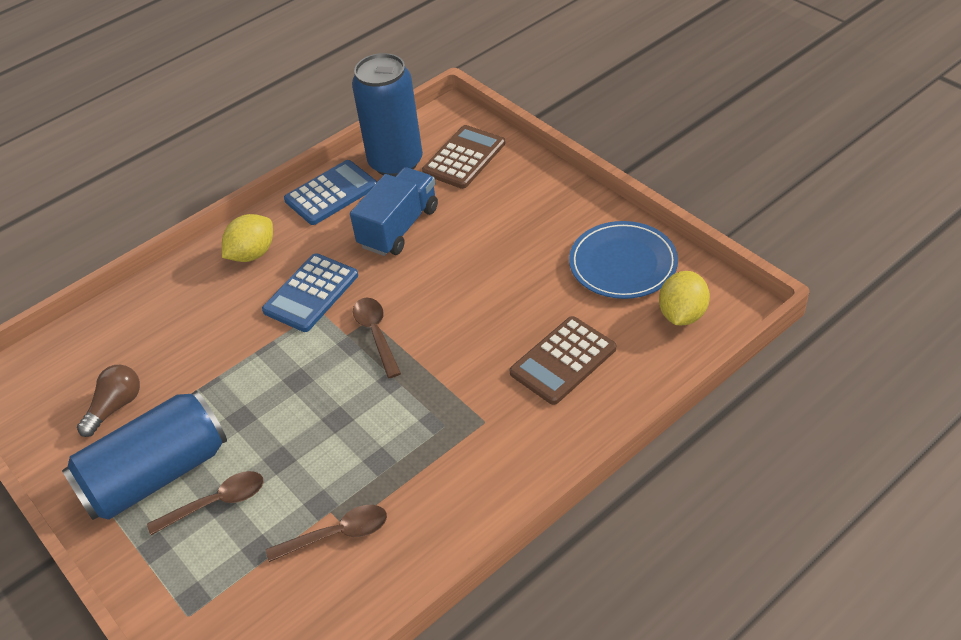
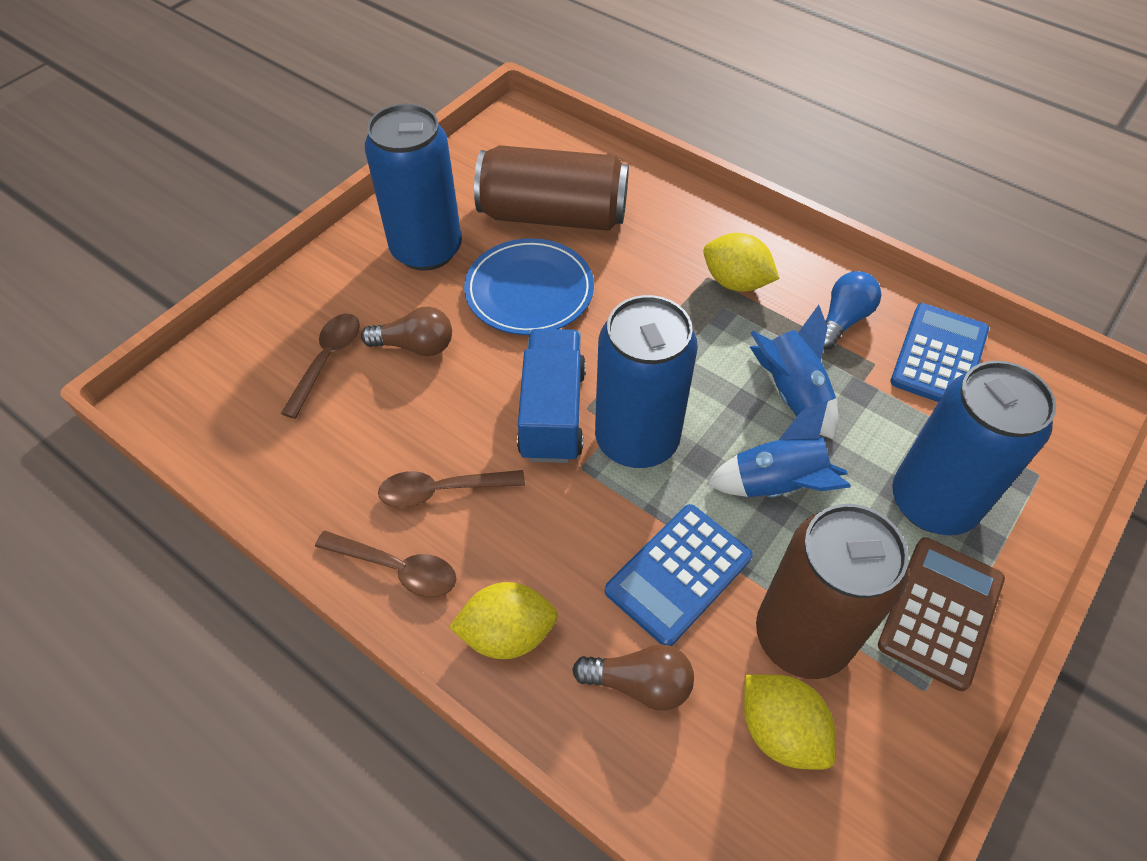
blue can: 2 -> 3
blue light bulb: 0 -> 1
blue rocket: 0 -> 2
brown calculator: 2 -> 1
brown can: 0 -> 2
brown light bulb: 1 -> 2
yellow lemon: 2 -> 3

